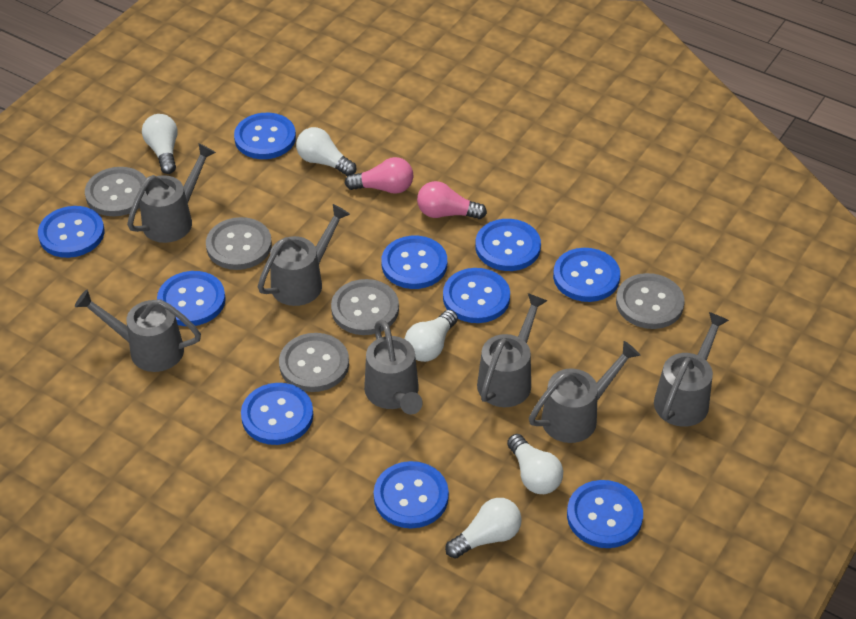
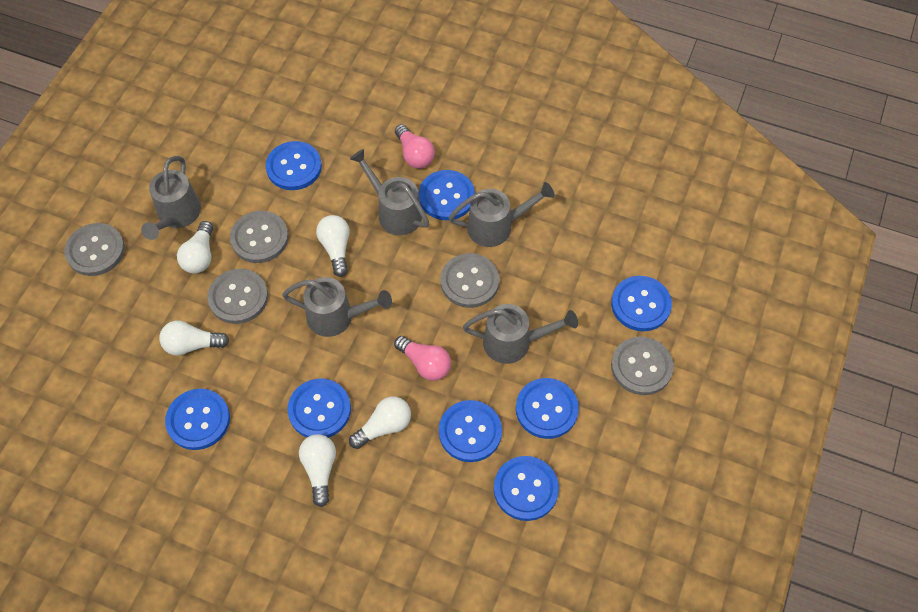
blue button: 10 -> 8
grey watering can: 7 -> 5

